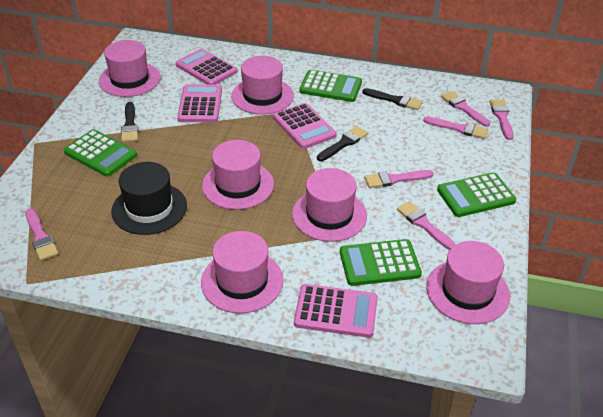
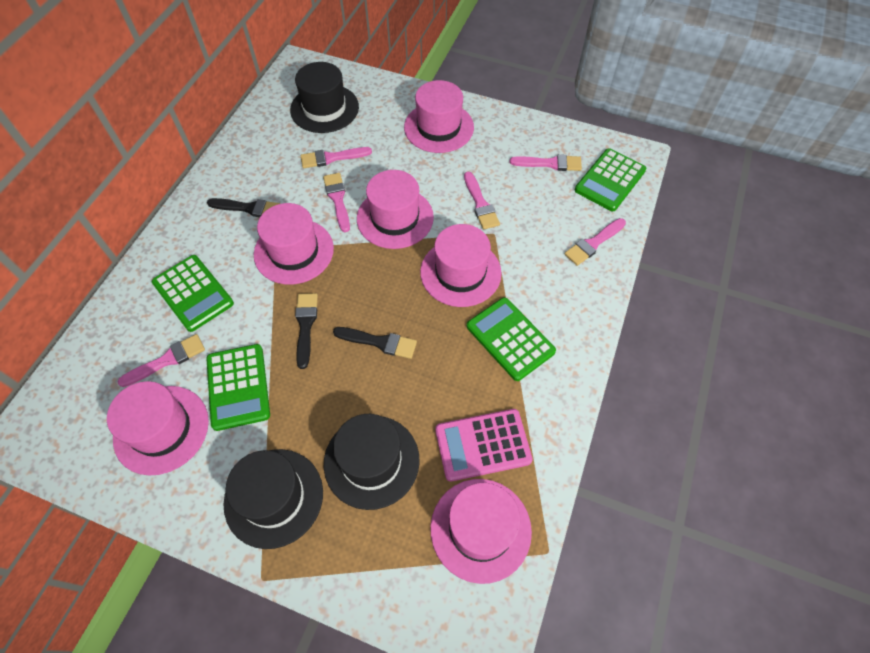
black hat: 1 -> 3
pink calculator: 4 -> 1

